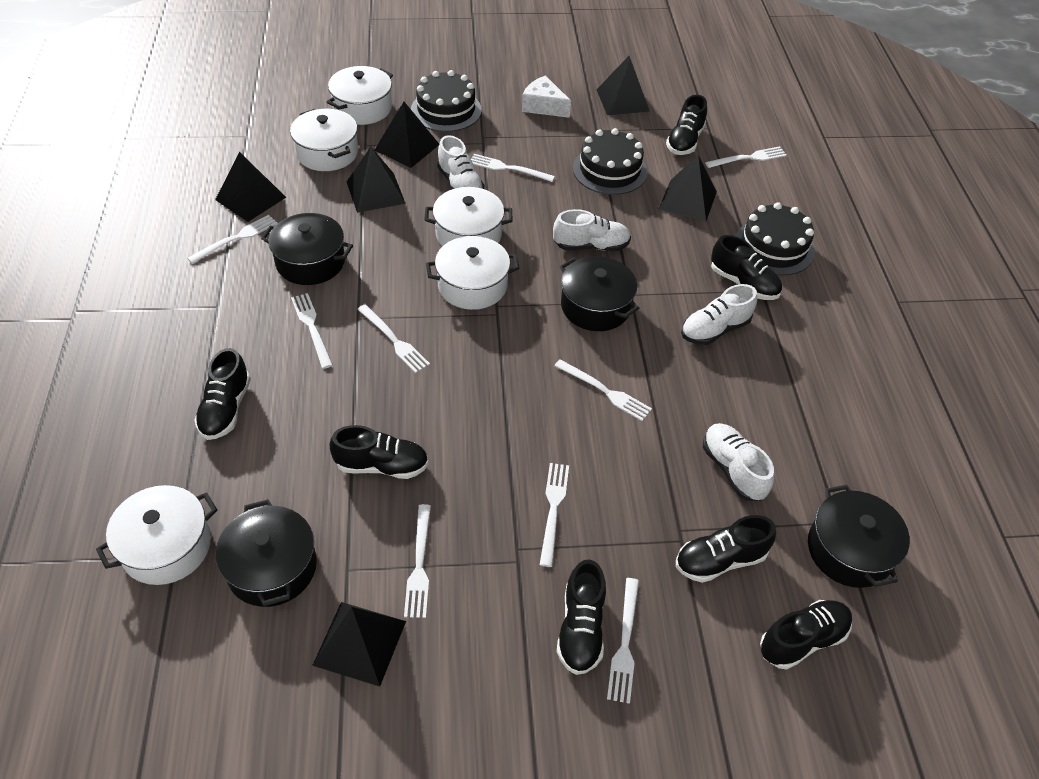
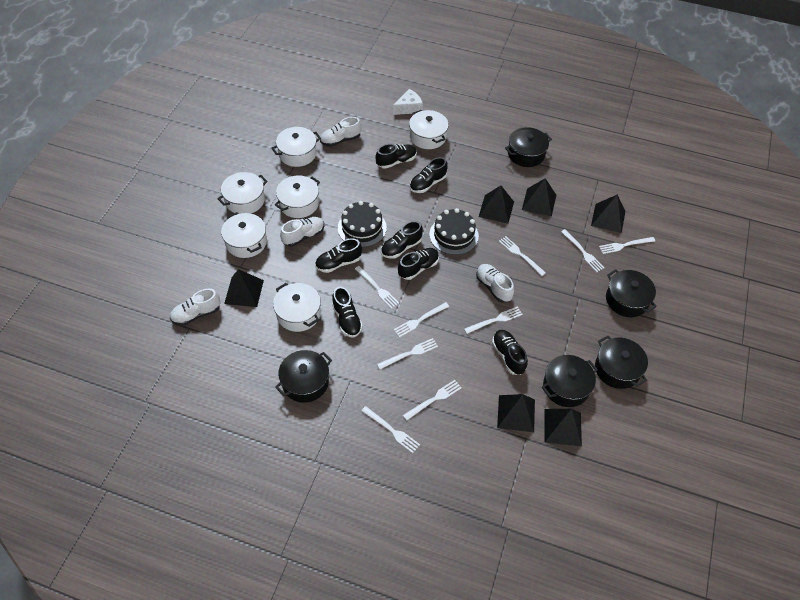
black cake: 3 -> 2
black pot: 4 -> 5
white pot: 5 -> 6

